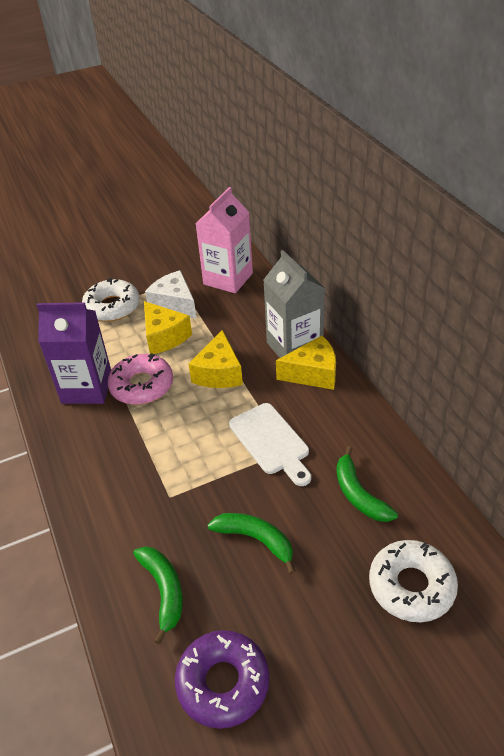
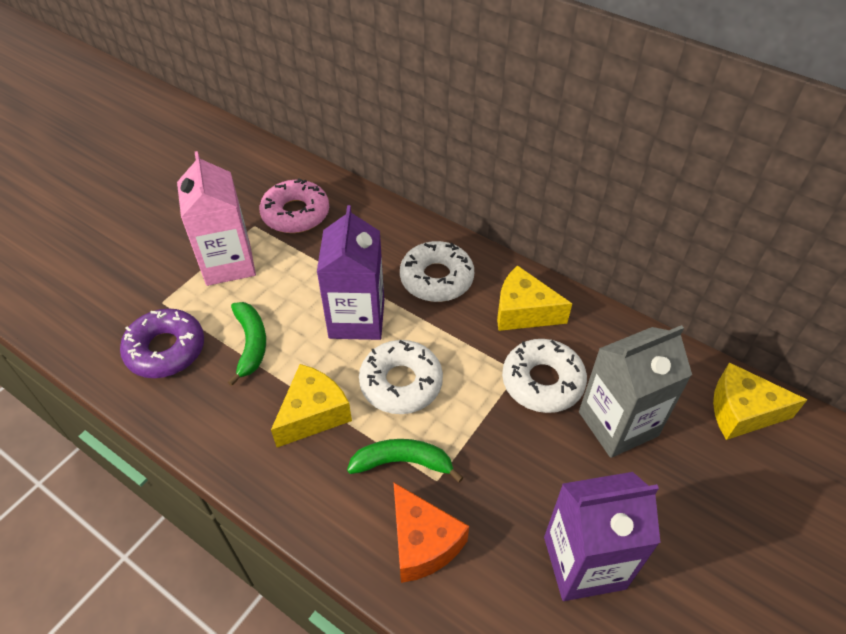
green banana: 3 -> 2
orange cheese: 0 -> 1
purple carton: 1 -> 2
white cheese: 1 -> 0
white cutting board: 1 -> 0
white donut: 2 -> 3

